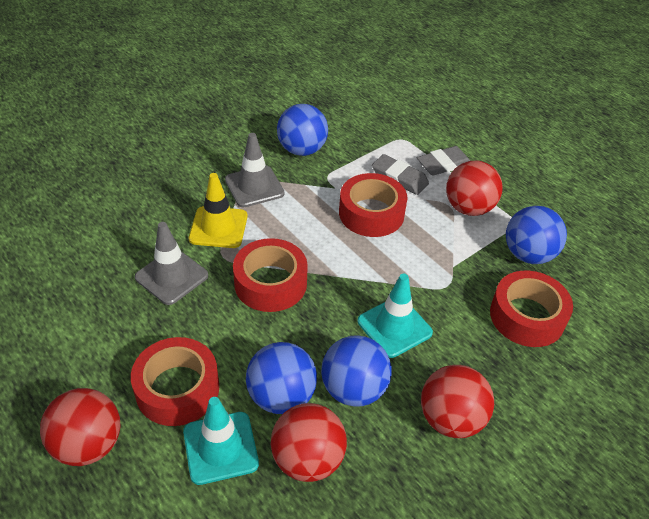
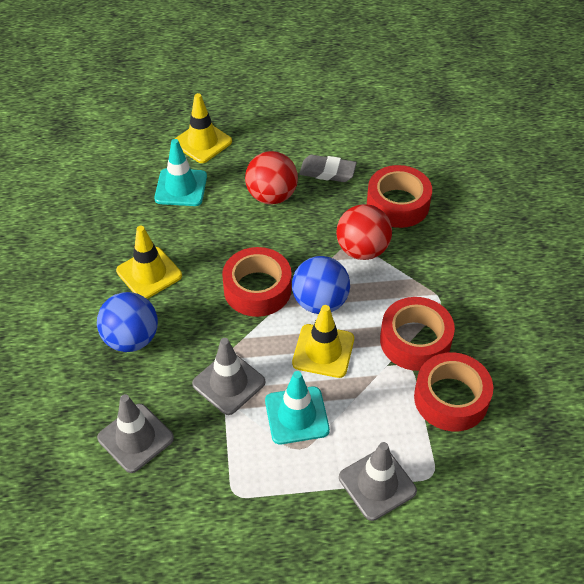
blue ball: 4 -> 2
grey eraser: 2 -> 1
grey traffic cone: 2 -> 3
red ball: 4 -> 2
yellow traffic cone: 1 -> 3

